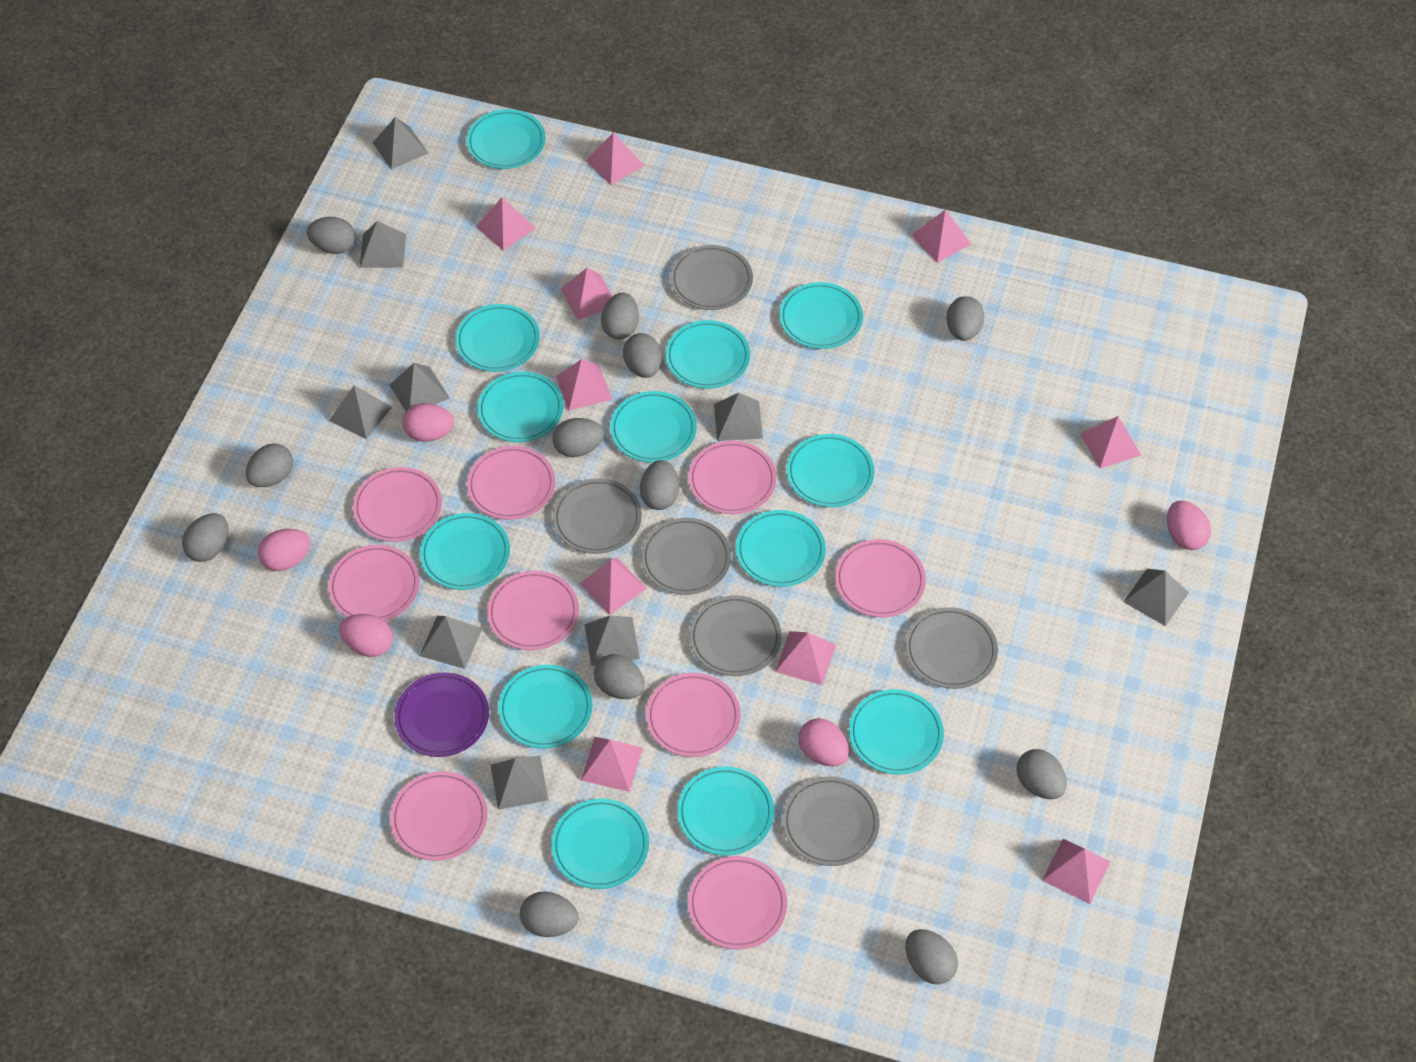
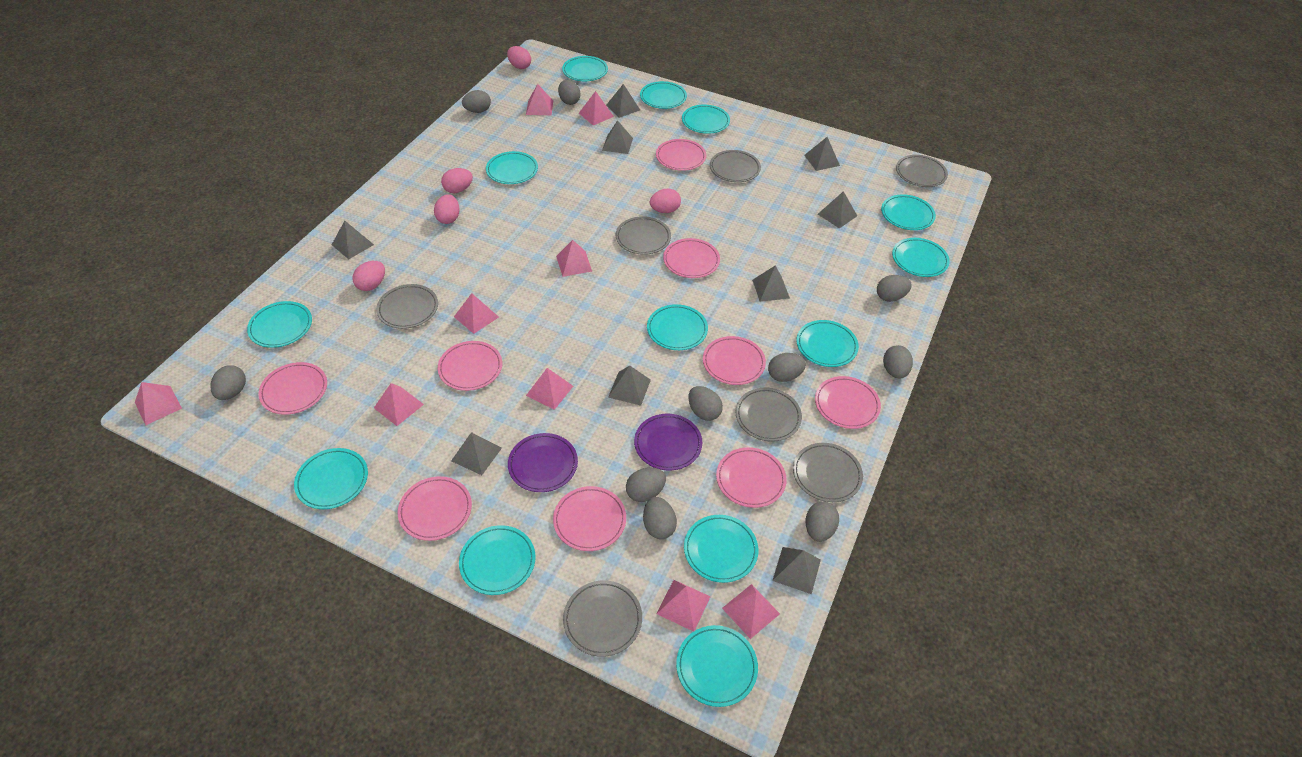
grey egg: 12 -> 10
grey plate: 6 -> 7
pink pyramid: 10 -> 9
purple plate: 1 -> 2

